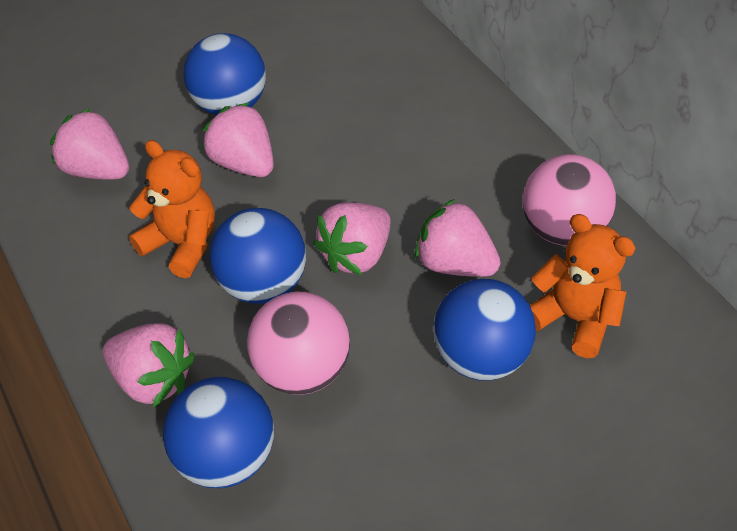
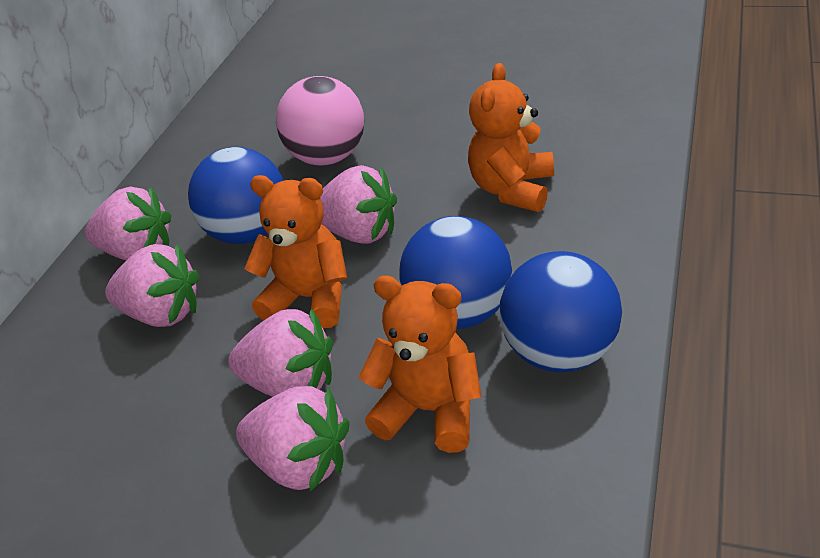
blue ball: 4 -> 3
orange teddy bear: 2 -> 3
pink ball: 2 -> 1

